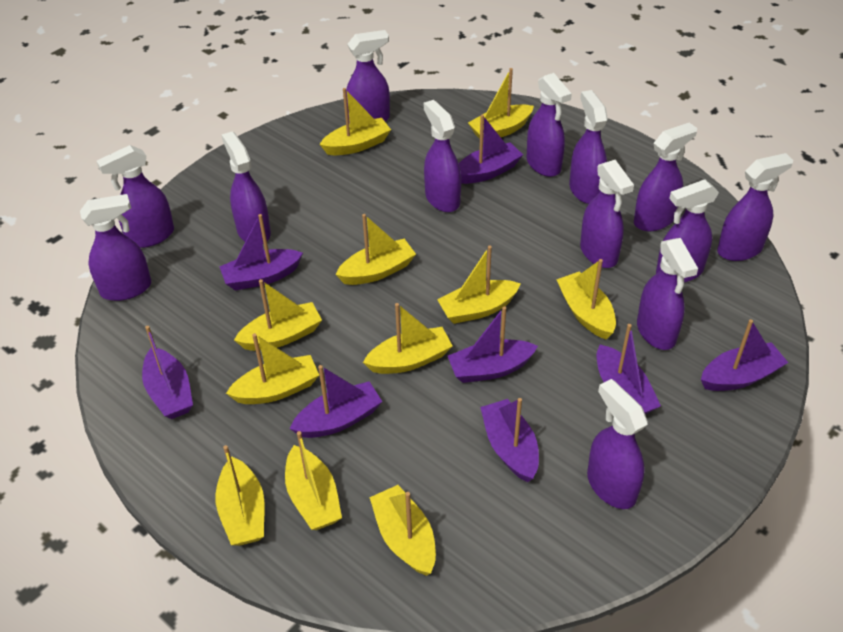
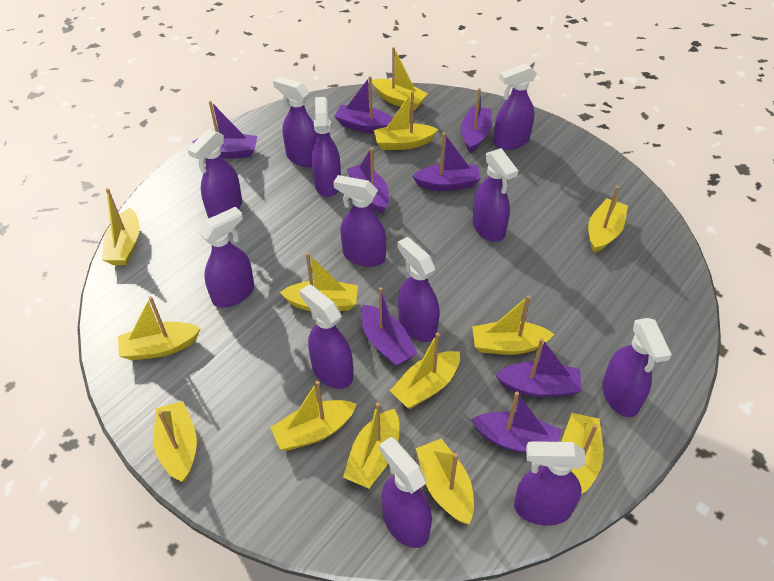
purple spray bottle: 13 -> 12
yellow boat: 11 -> 13

